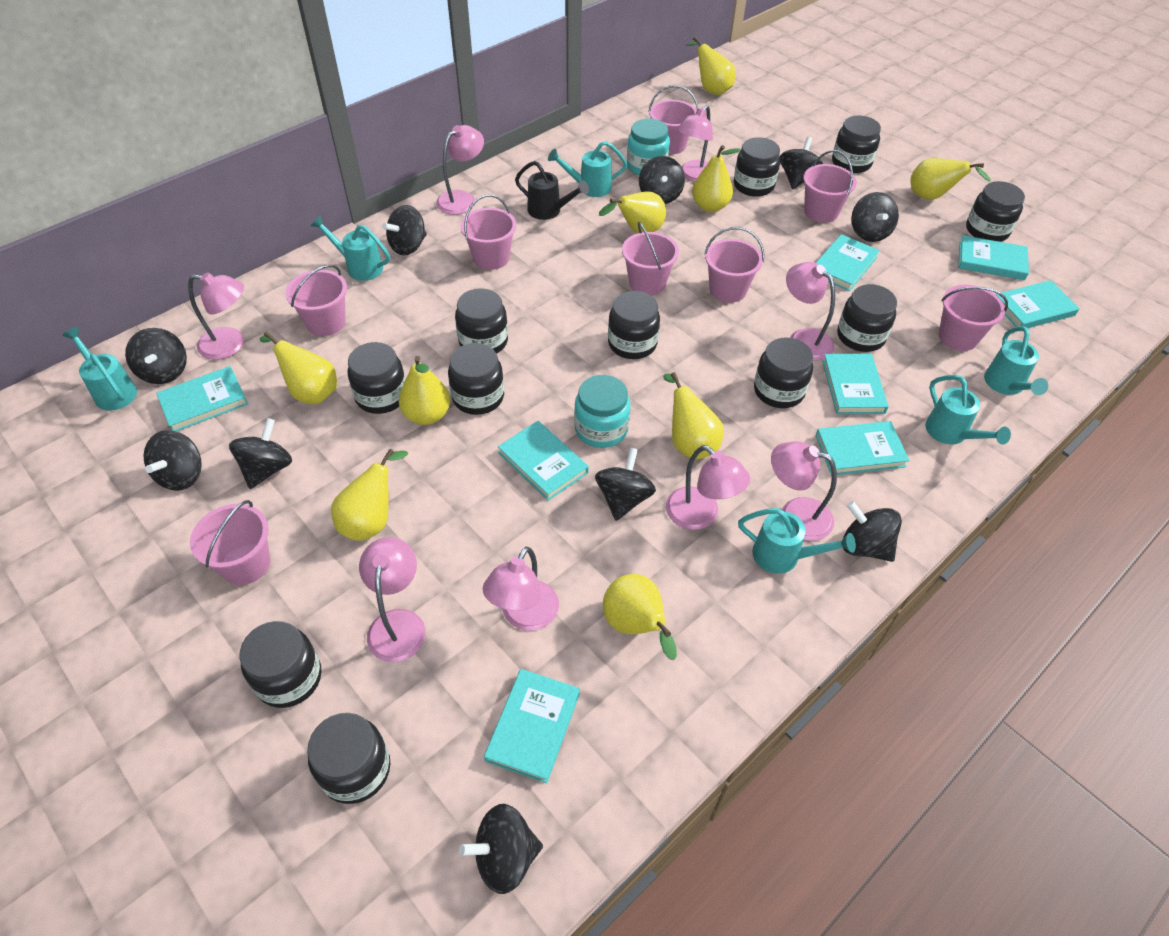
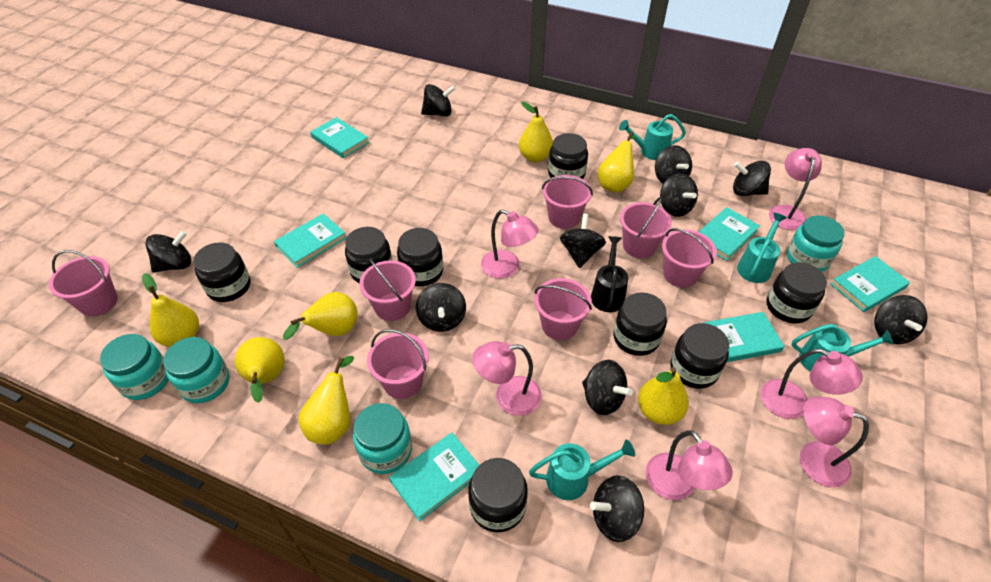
black jar: 11 -> 8
pink bucket: 8 -> 7
pink lamp: 8 -> 6
turquoise book: 8 -> 6
turquoise jar: 2 -> 4
turquoise watering can: 6 -> 4
yellow pear: 9 -> 7

